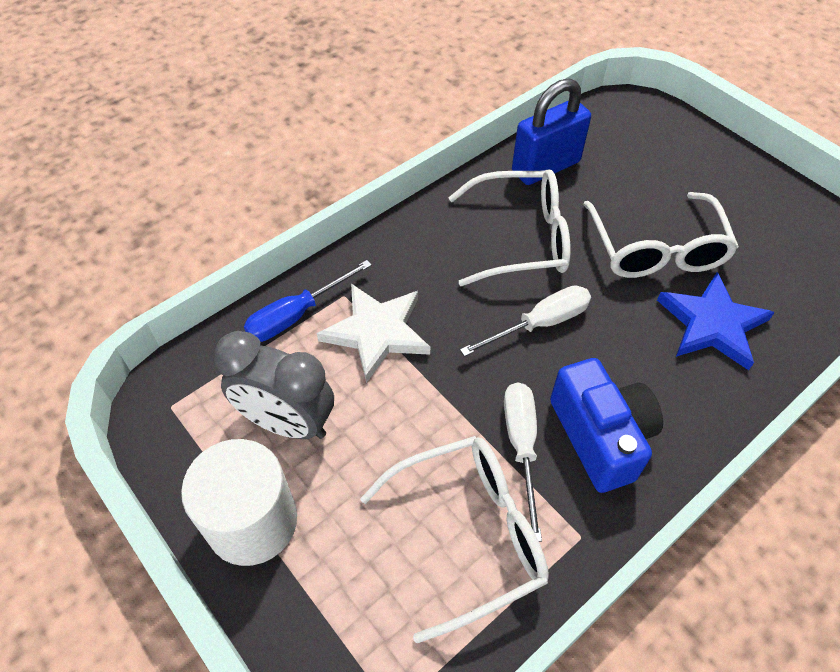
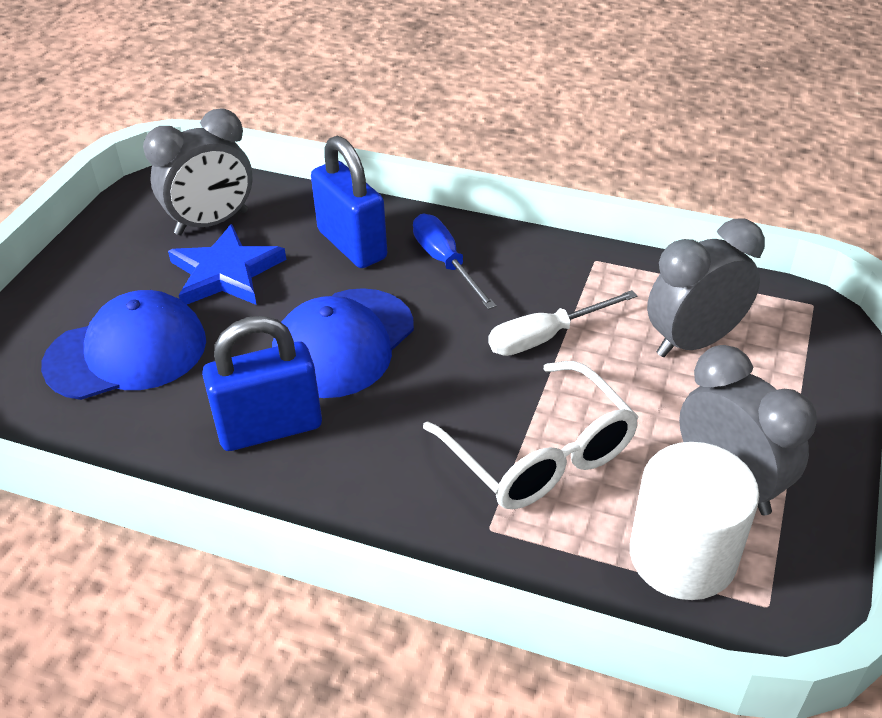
blue camera: 1 -> 0
blue cap: 0 -> 2
blue padlock: 1 -> 2
grey clock: 1 -> 3
white glasses: 3 -> 1
white screwdriver: 2 -> 1
white star: 1 -> 0

